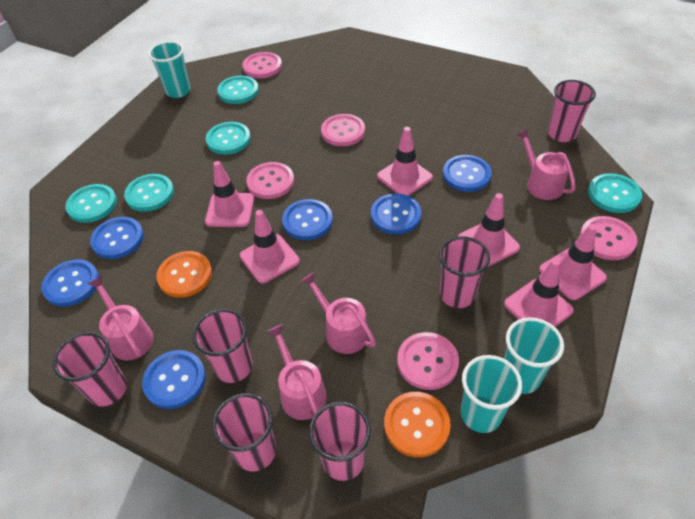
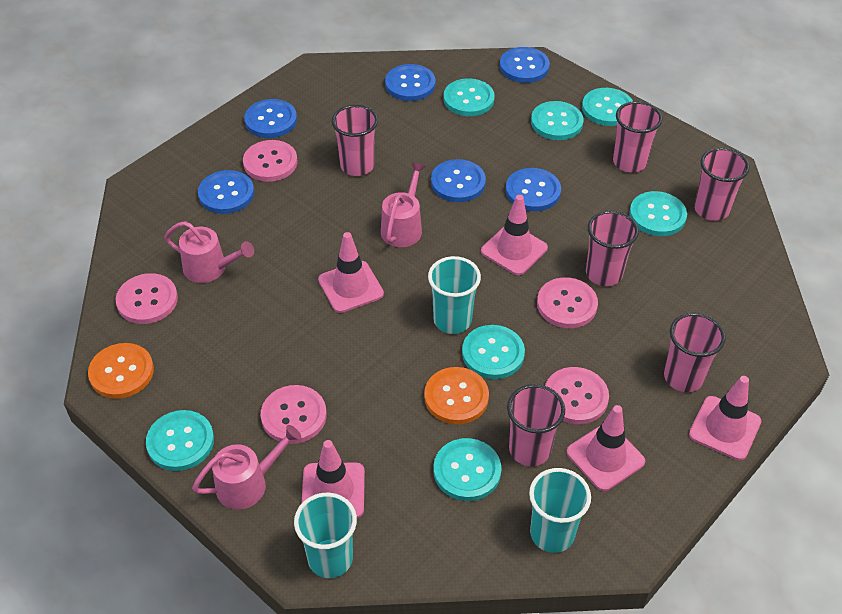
pink traffic cone: 6 -> 5
pink watering can: 4 -> 3
turquoise button: 5 -> 7

